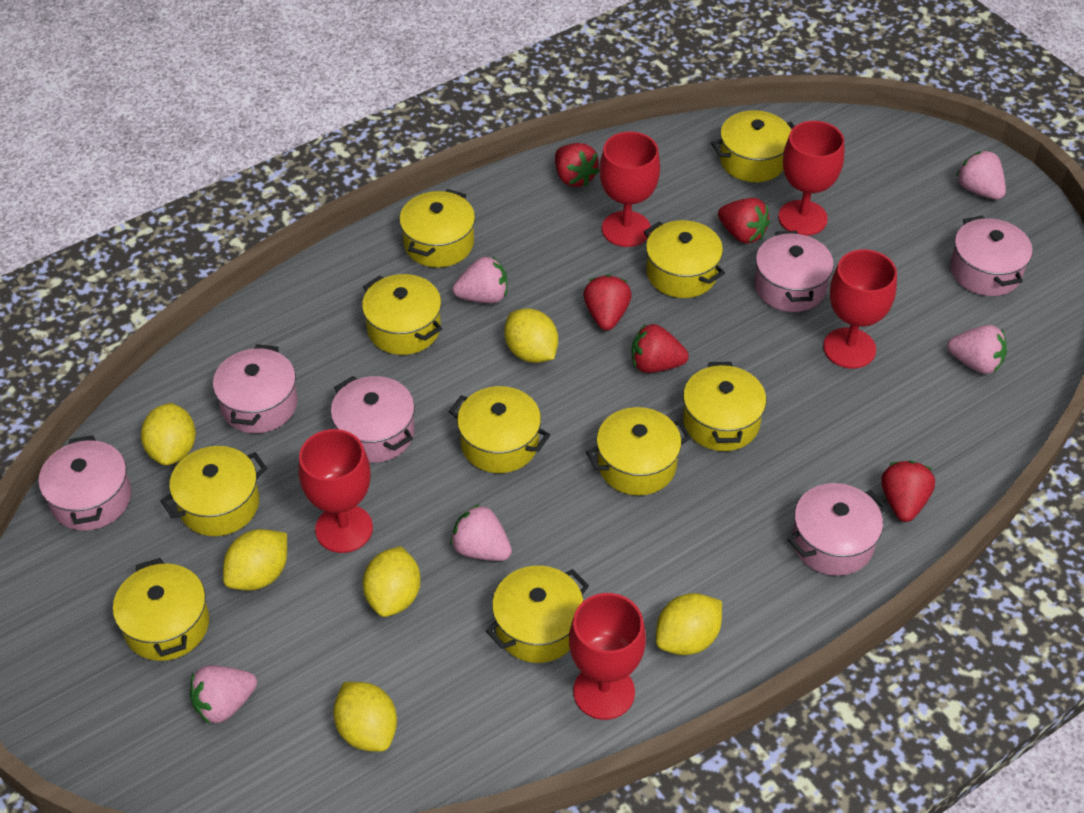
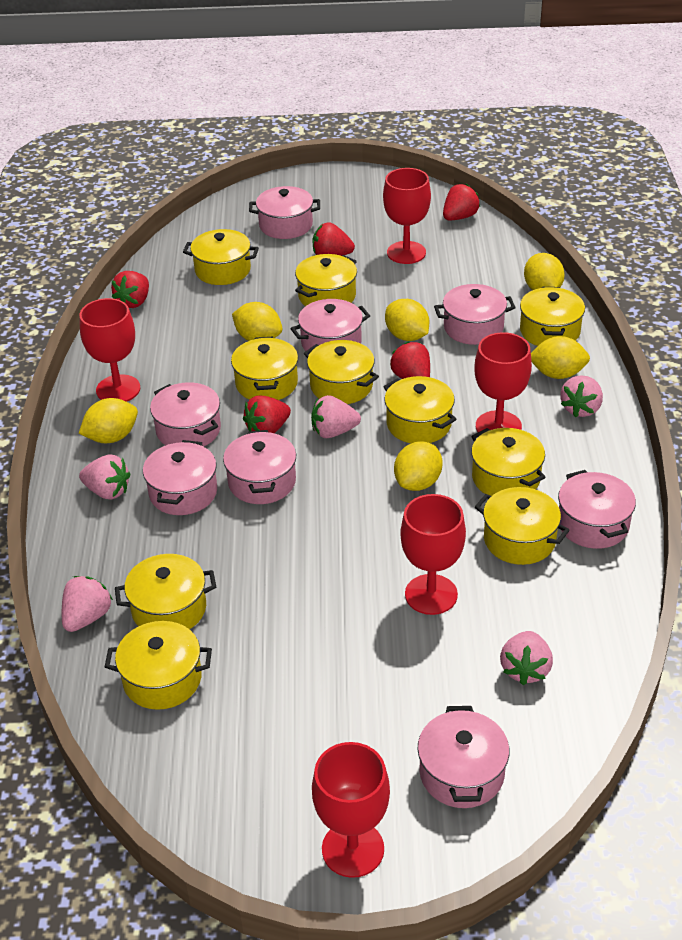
pink pot: 6 -> 8

